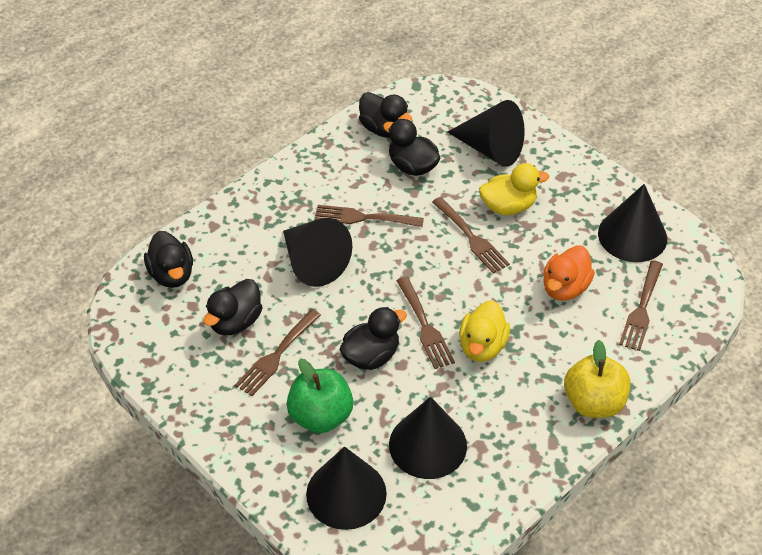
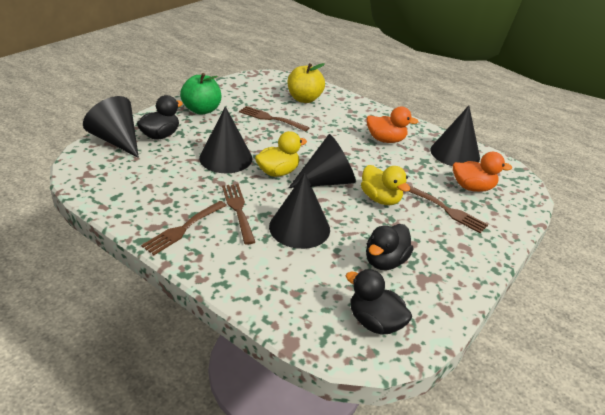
black duck: 5 -> 3
brown fork: 5 -> 4
orange duck: 1 -> 2

